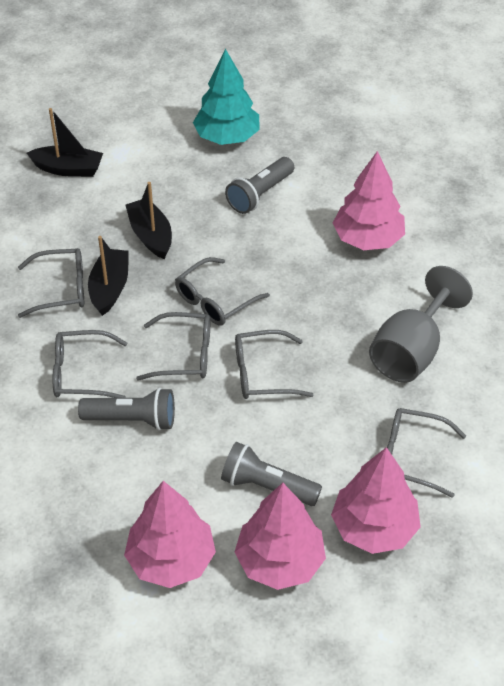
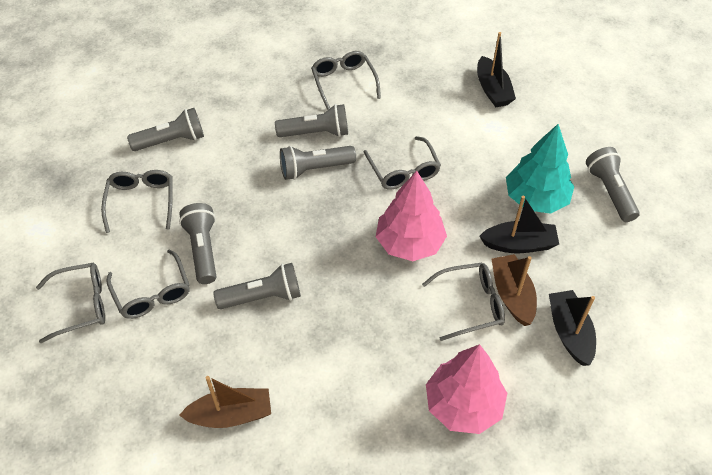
brown boat: 0 -> 2
grey flashlight: 3 -> 6
grey goblet: 1 -> 0
pink tree: 4 -> 2

